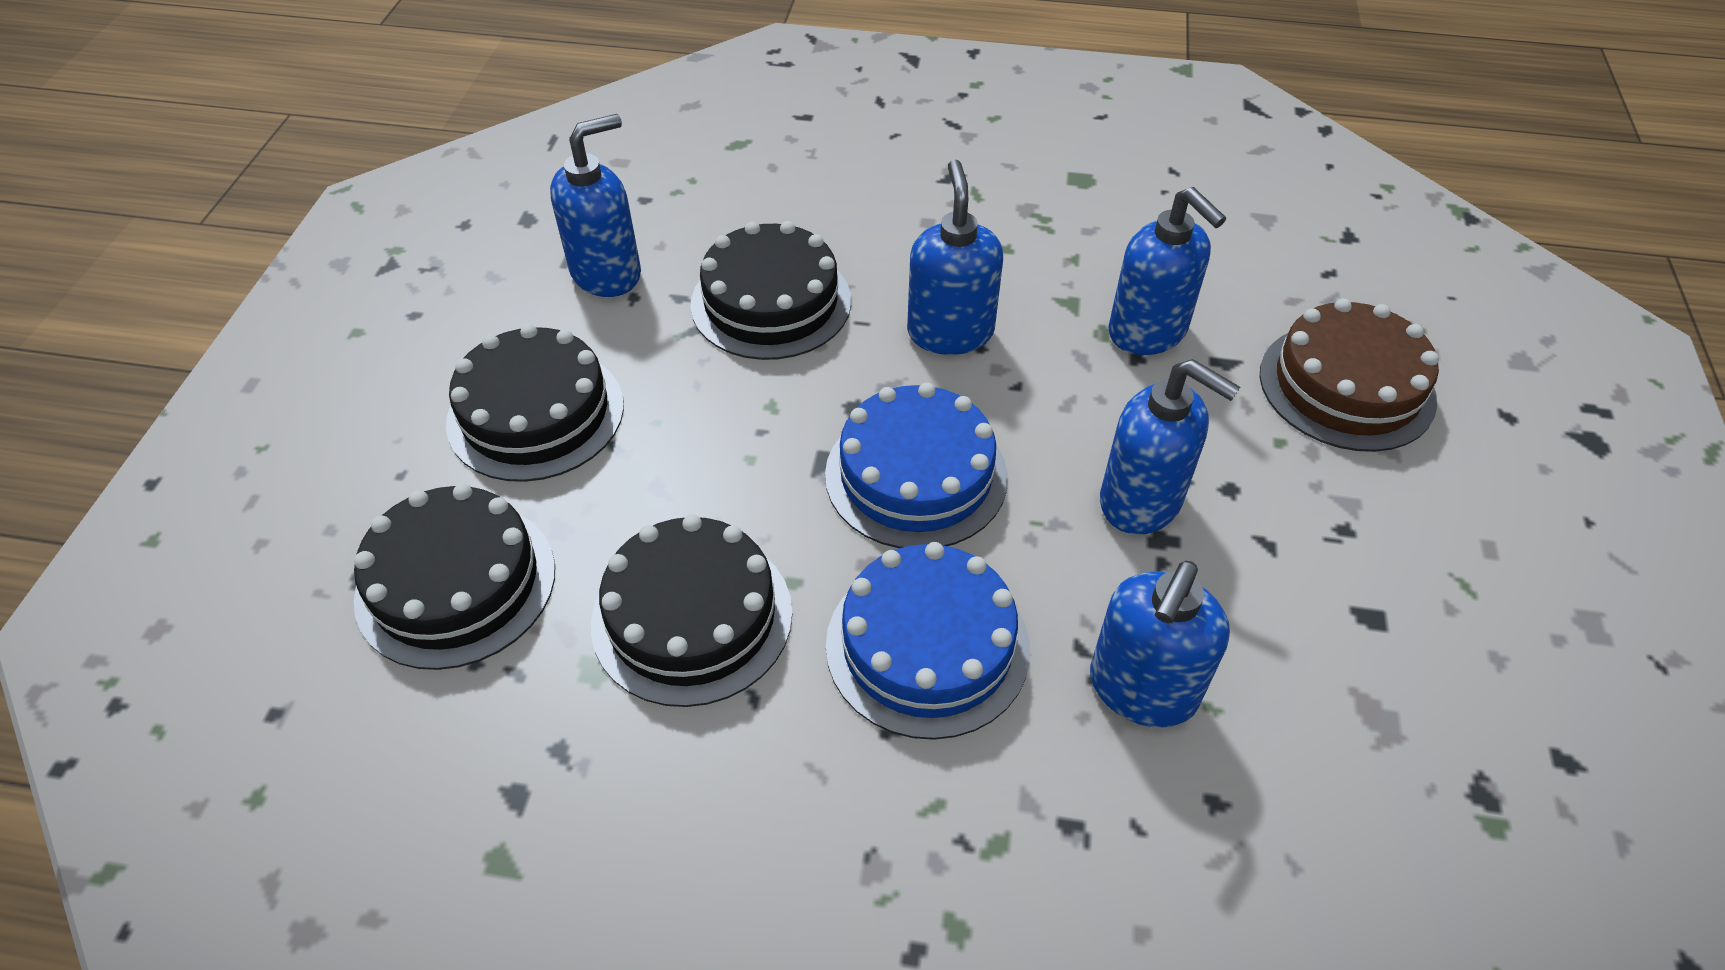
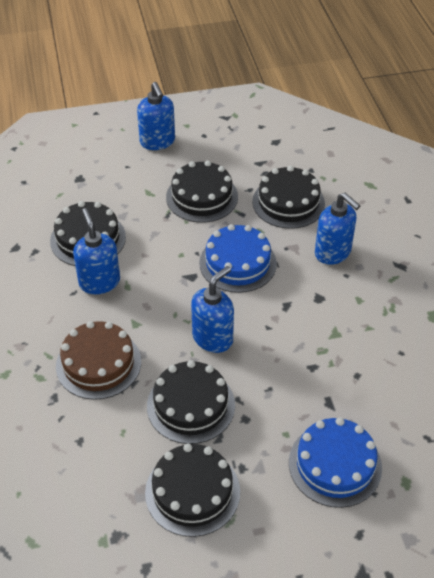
black cake: 4 -> 5
blue soap dispenser: 5 -> 4

